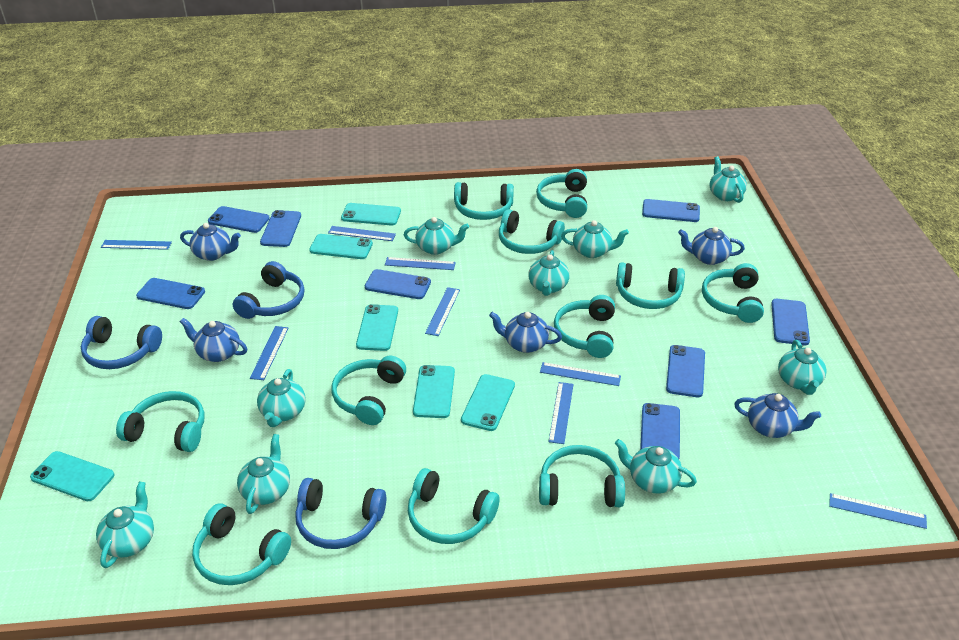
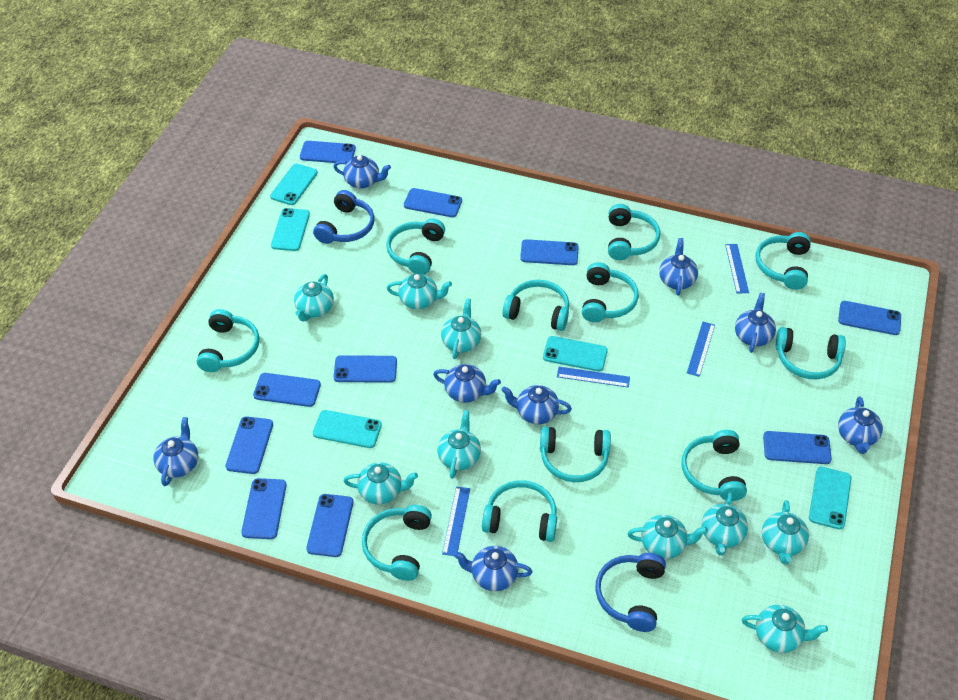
blue headphones: 3 -> 2
blue phone: 8 -> 10
blue ruler: 8 -> 4
blue teapot: 5 -> 8
turquoise phone: 6 -> 5

